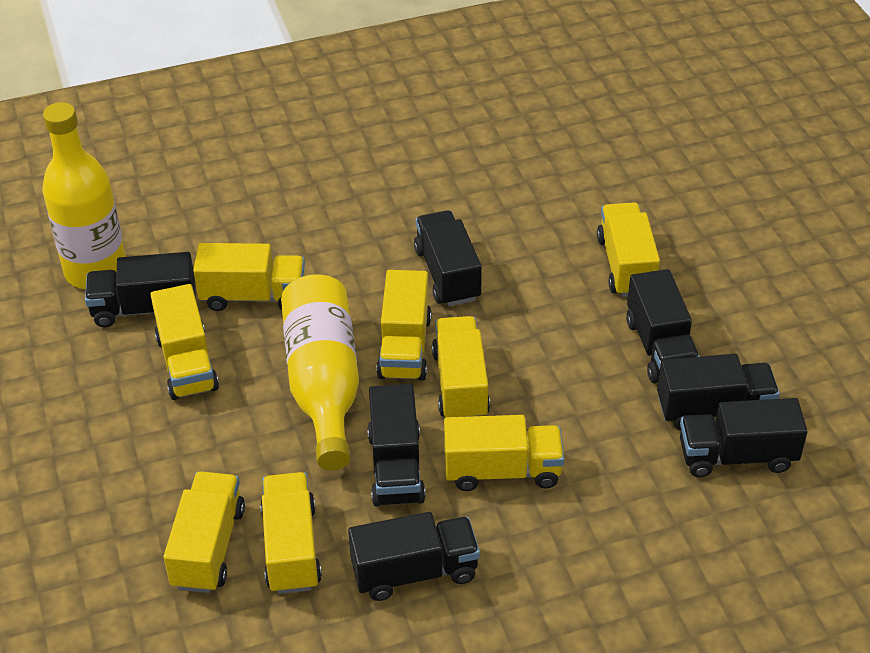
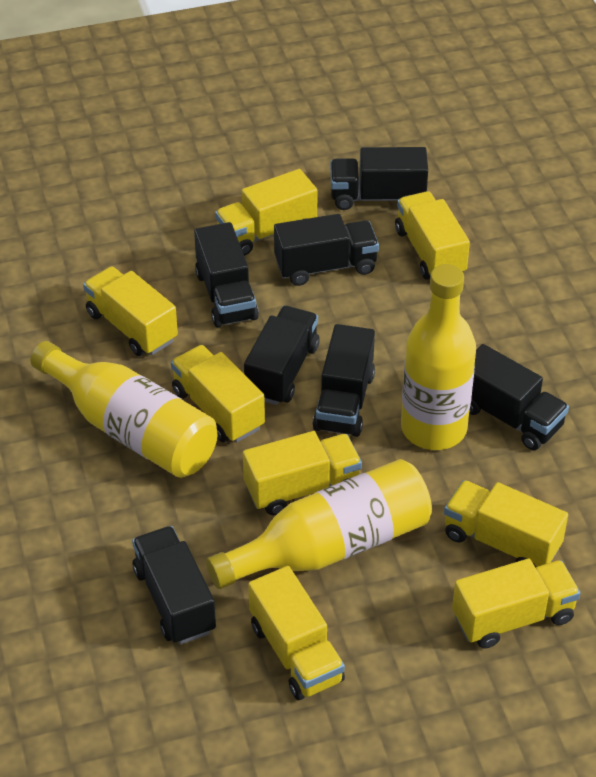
yellow bottle: 2 -> 3

